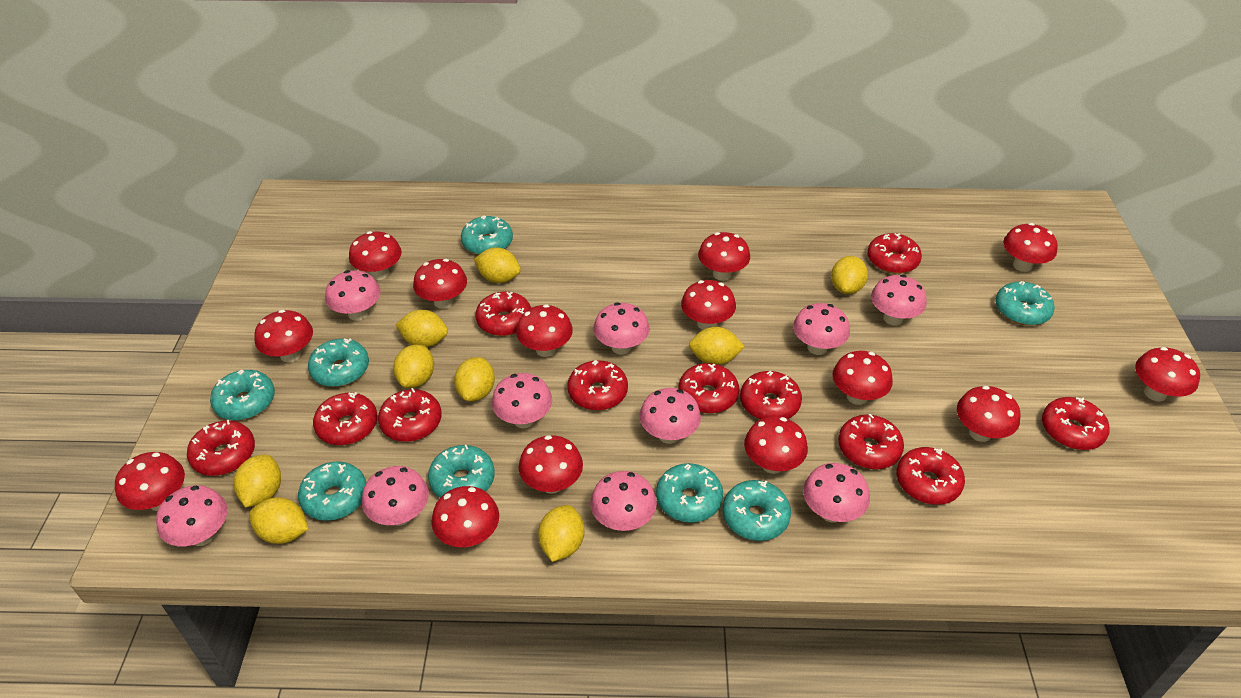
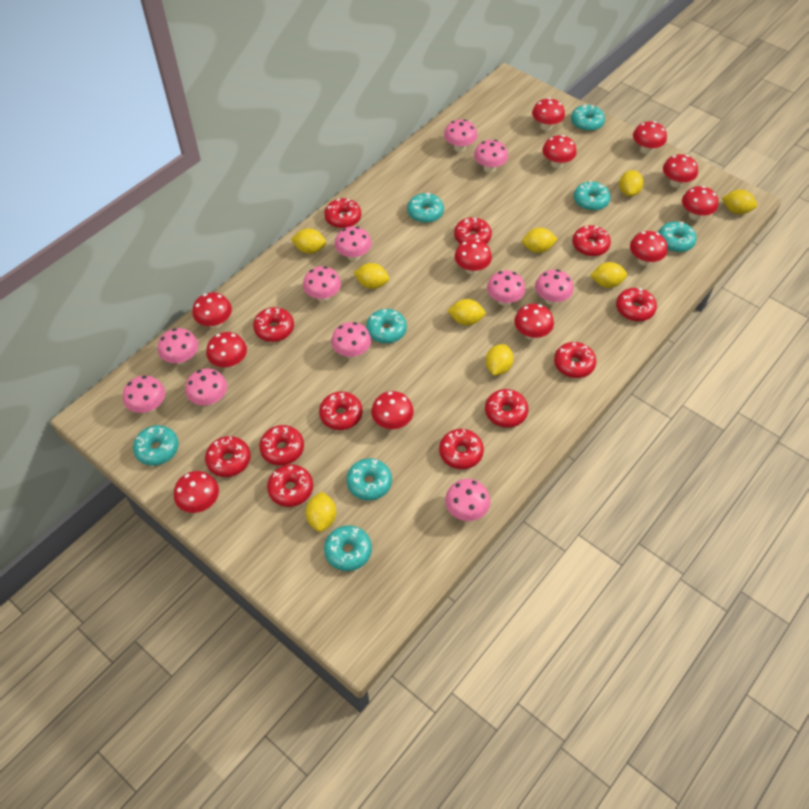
pink mushroom: 10 -> 11
red donut: 11 -> 12
red mushroom: 14 -> 12

